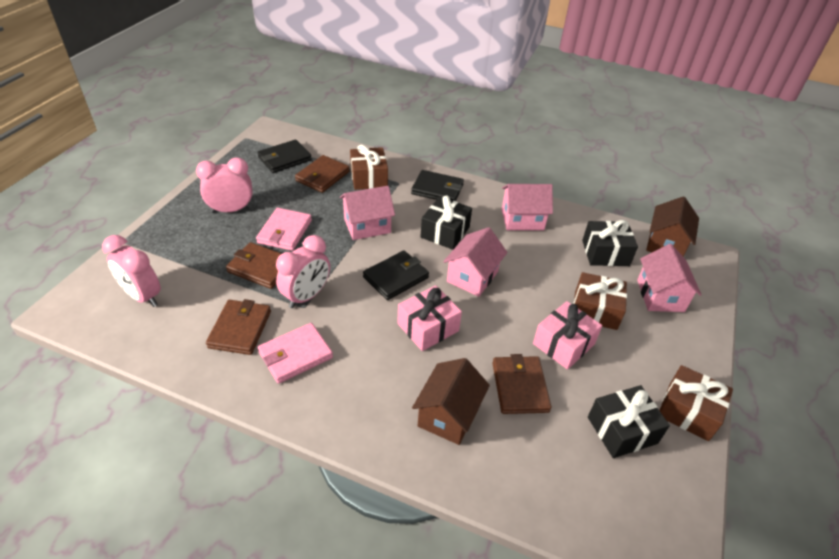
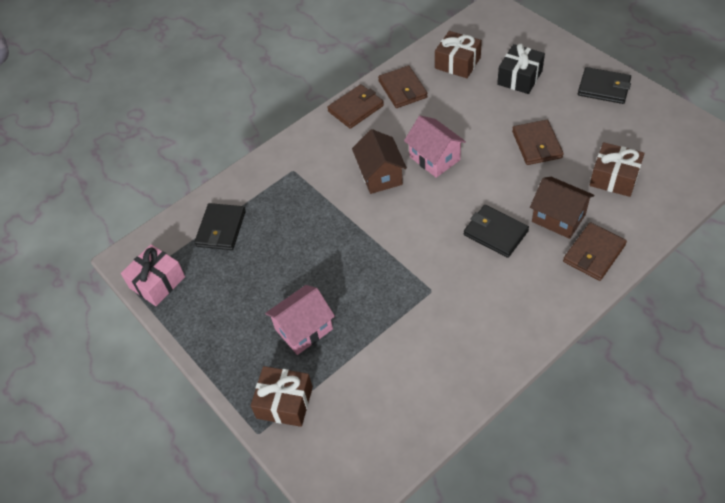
black gift: 3 -> 1
pink clock: 3 -> 0
pink gift: 2 -> 1
pink house: 4 -> 2
pink wallet: 2 -> 0

